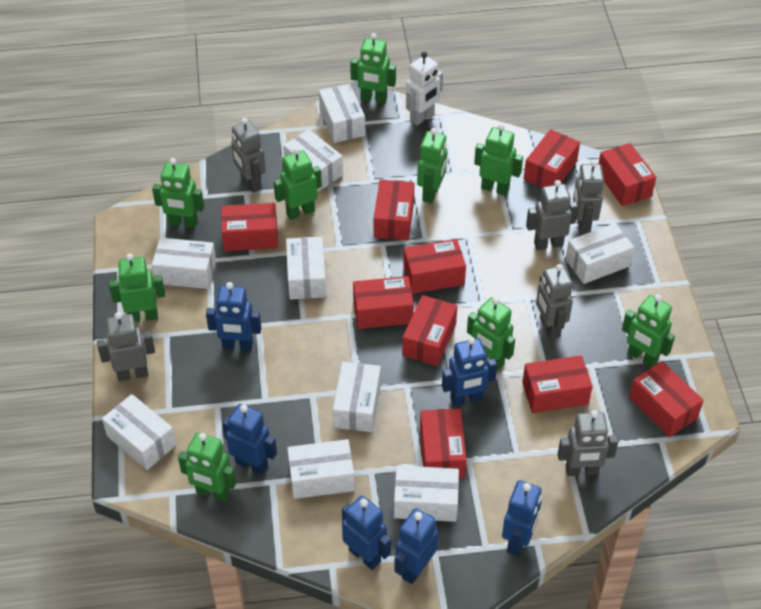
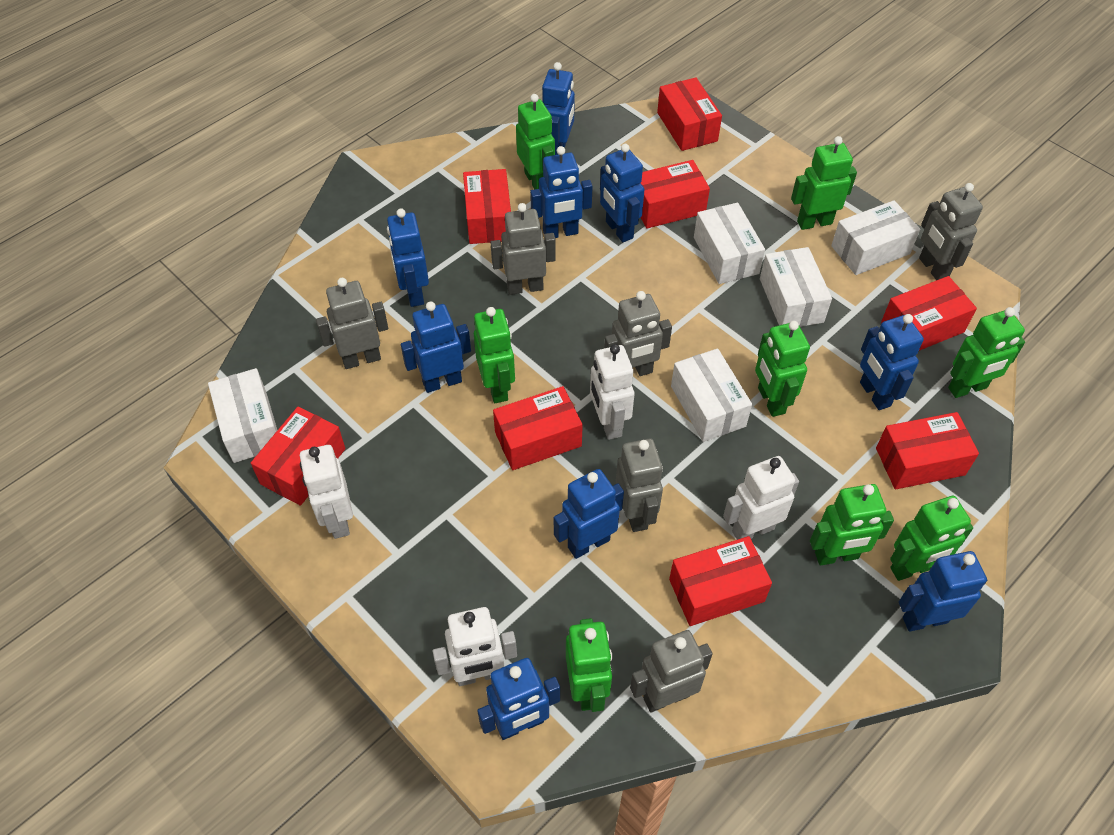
blue robot: 6 -> 9
green robot: 9 -> 8
red box: 10 -> 8
white box: 9 -> 5
white robot: 1 -> 4

